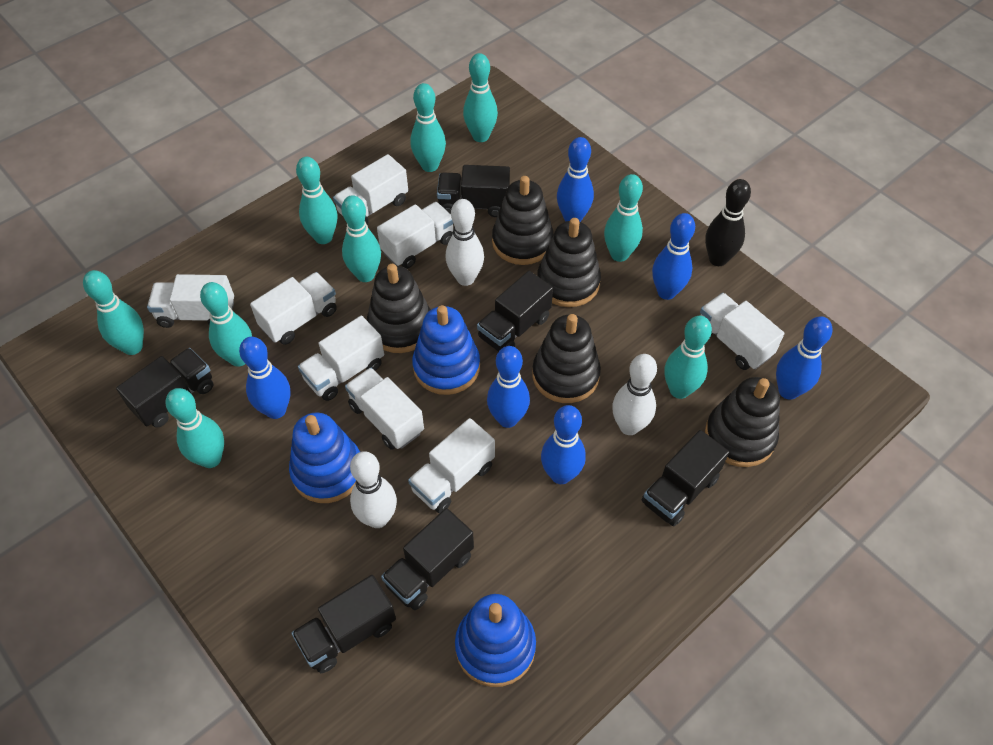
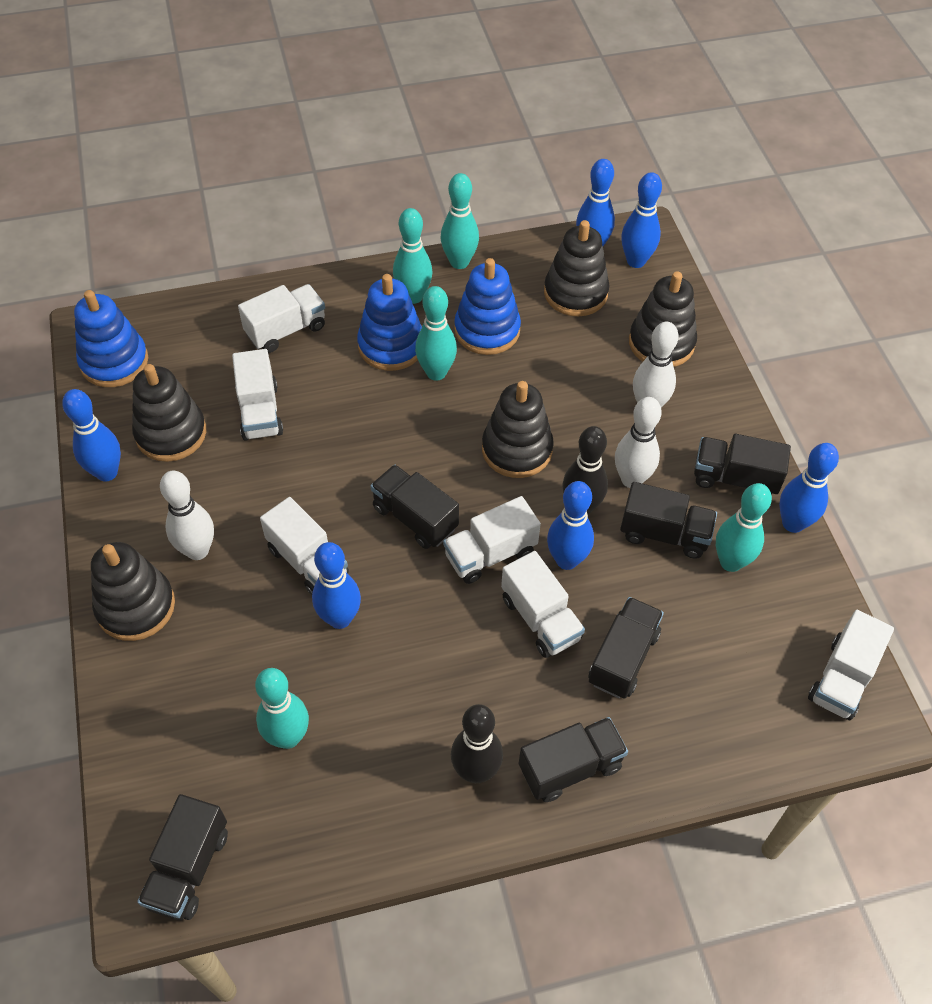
black bowling pin: 1 -> 2
turquoise bowling pin: 9 -> 5
white truck: 8 -> 6

